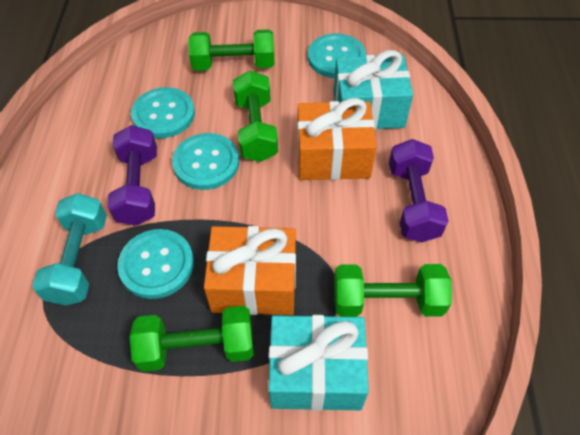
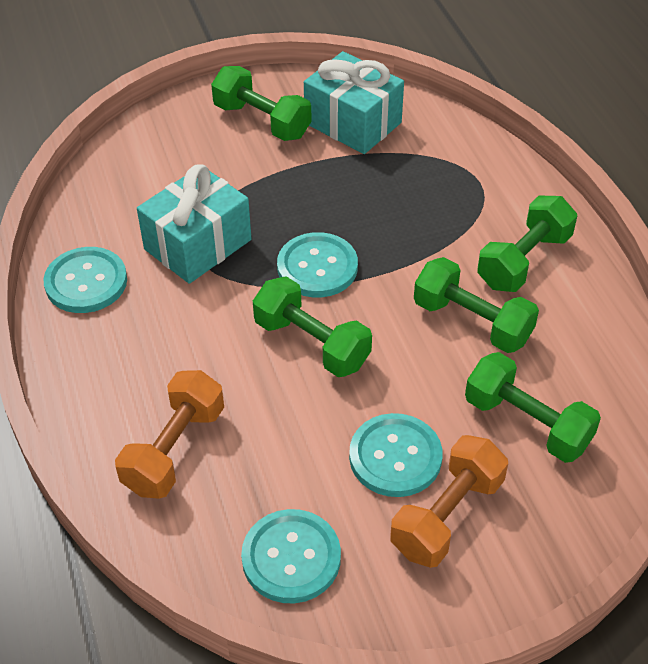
green dumbbell: 4 -> 5
orange dumbbell: 0 -> 2
orange gift: 2 -> 0
purple dumbbell: 2 -> 0
turquoise dumbbell: 1 -> 0

